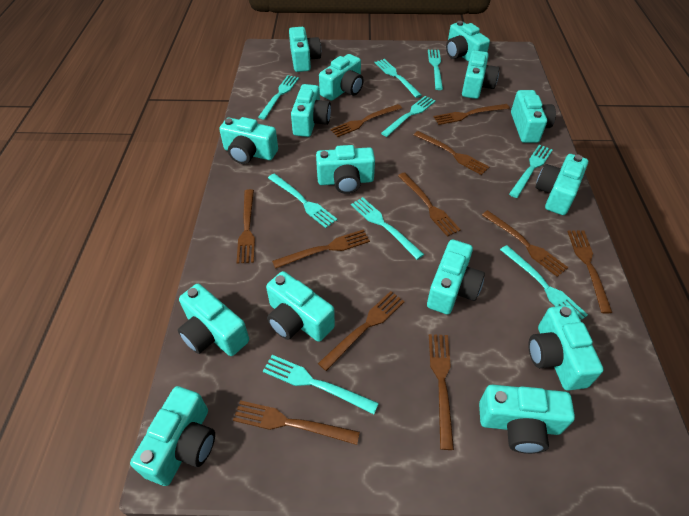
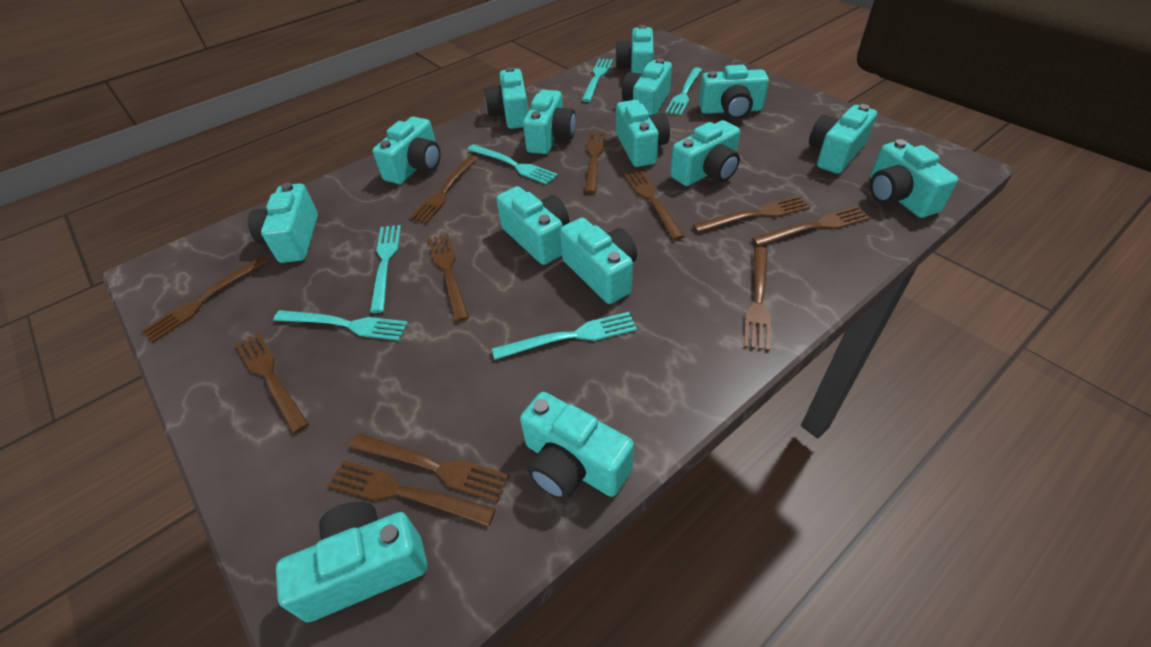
turquoise fork: 9 -> 6

